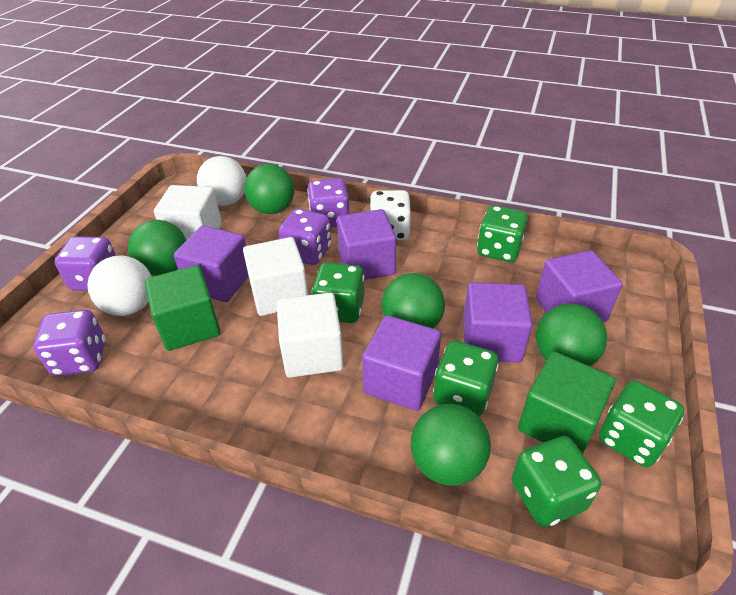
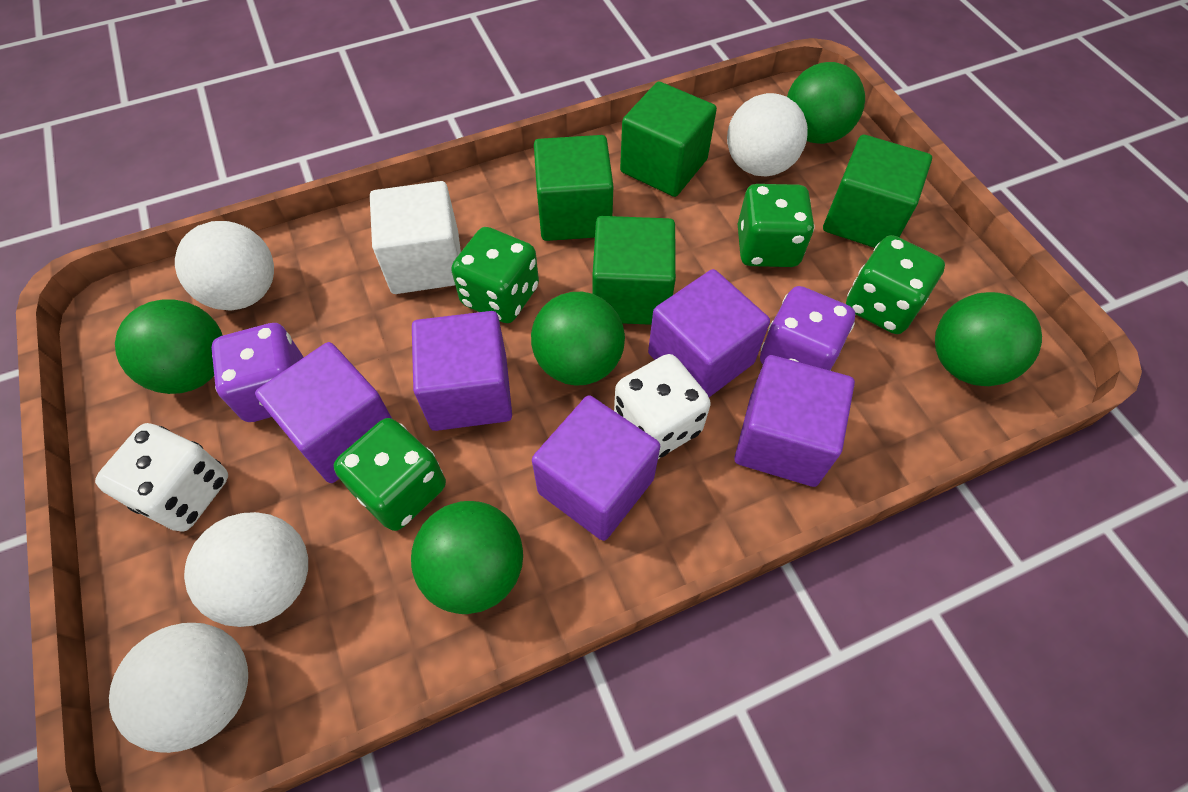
green cube: 2 -> 4
green dice: 5 -> 4
purple dice: 4 -> 2
white ball: 2 -> 4
white cube: 3 -> 1
white dice: 1 -> 2

